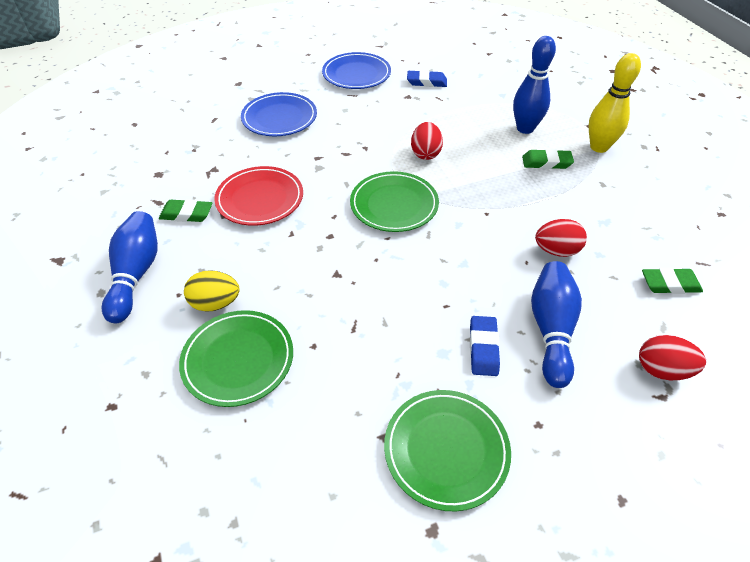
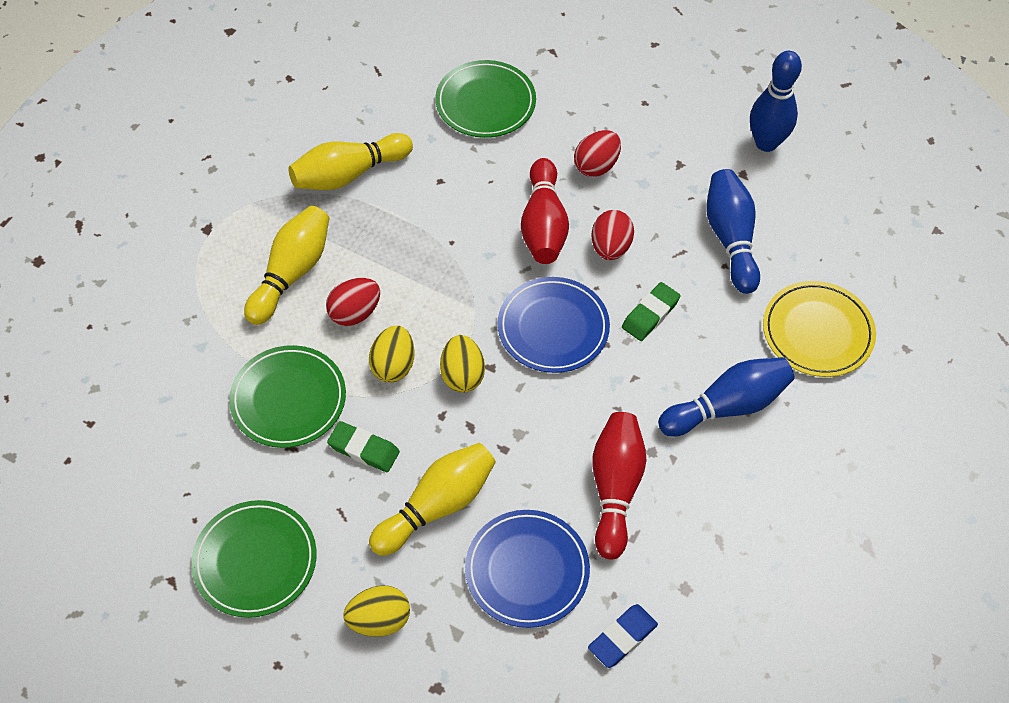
blue eraser: 2 -> 1
green eraser: 3 -> 2
red bowling pin: 0 -> 2
red plate: 1 -> 0
yellow bowling pin: 1 -> 3
yellow egg: 1 -> 3
yellow plate: 0 -> 1

